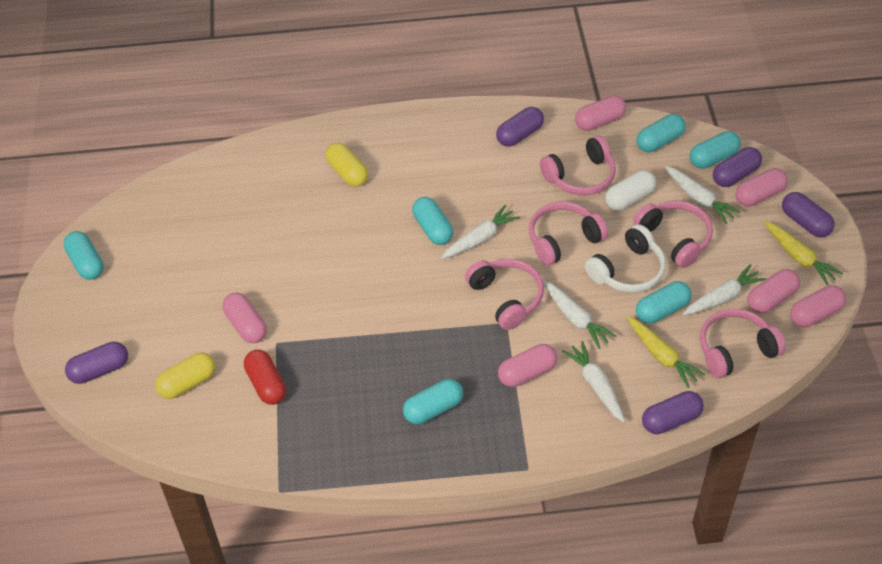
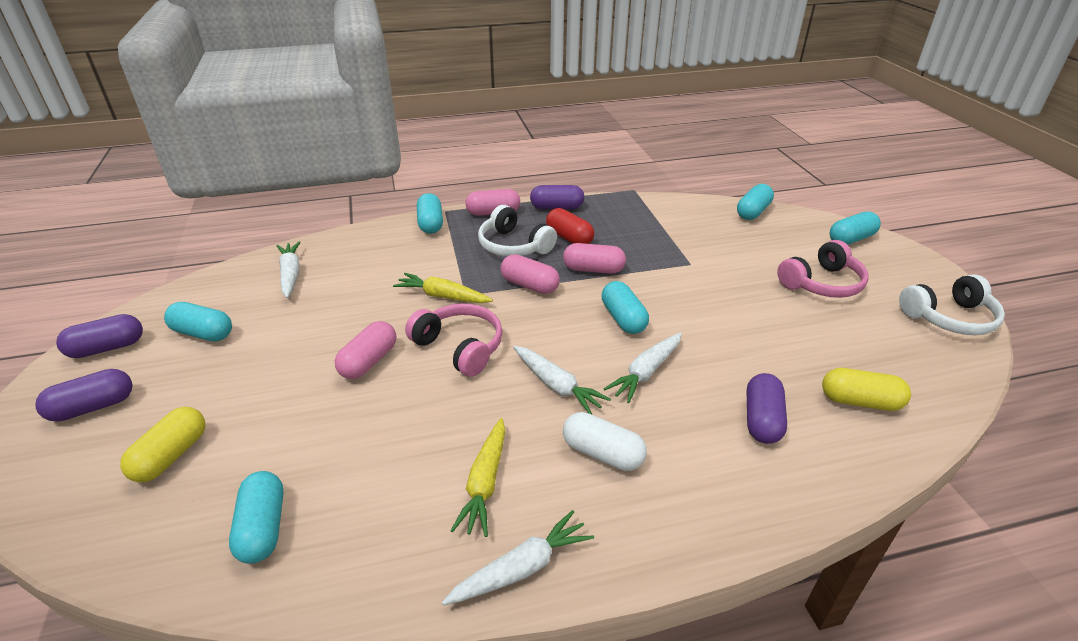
pink capsule: 6 -> 4
pink headphones: 5 -> 2
purple capsule: 5 -> 4
white carrot: 5 -> 4
white headphones: 1 -> 2

